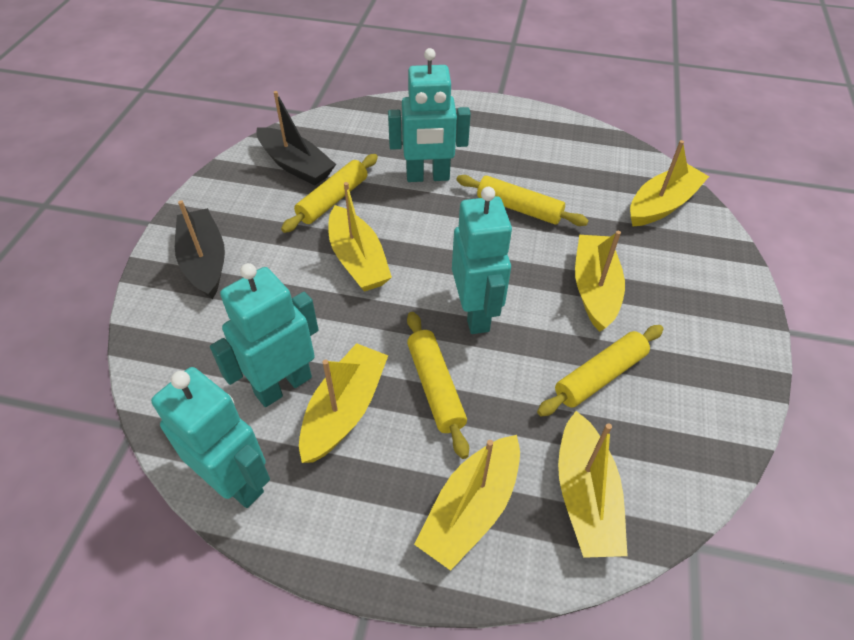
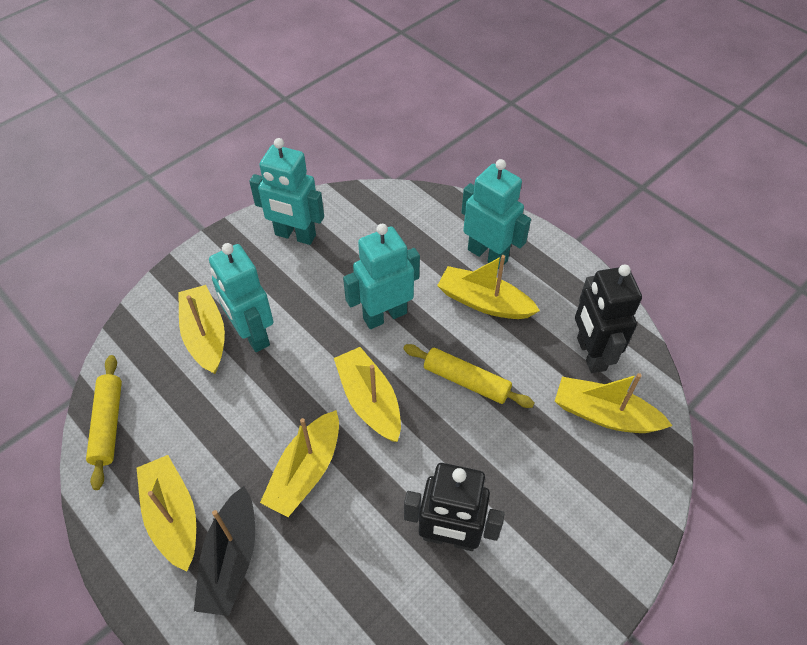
black boat: 2 -> 1
black robot: 0 -> 2
yellow rolling pin: 4 -> 2

